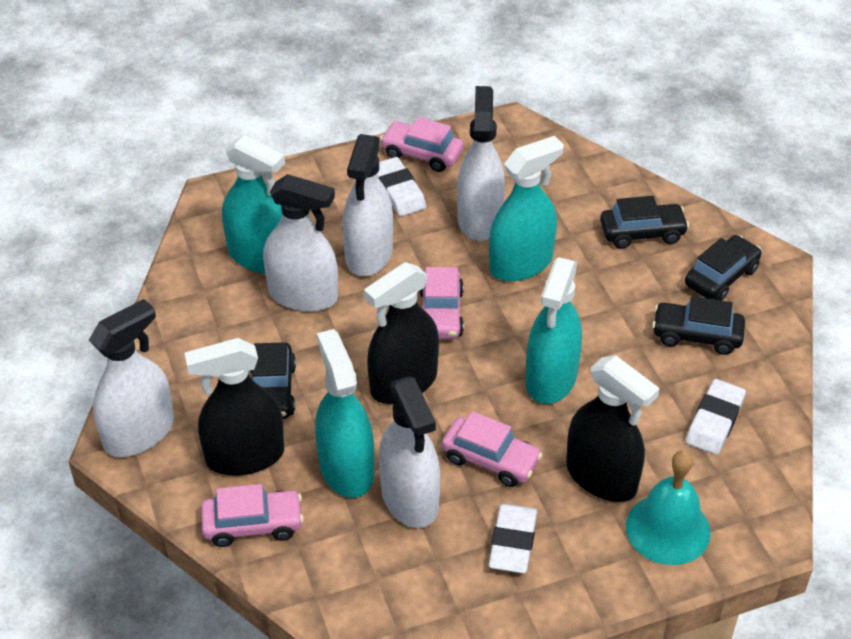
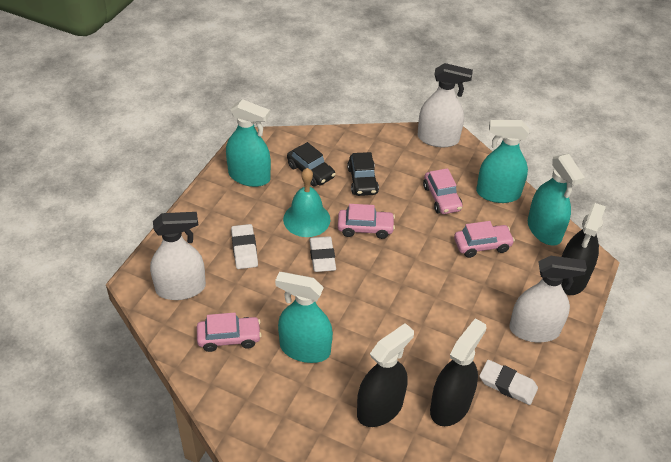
black car: 4 -> 2
white spray bottle: 5 -> 3

